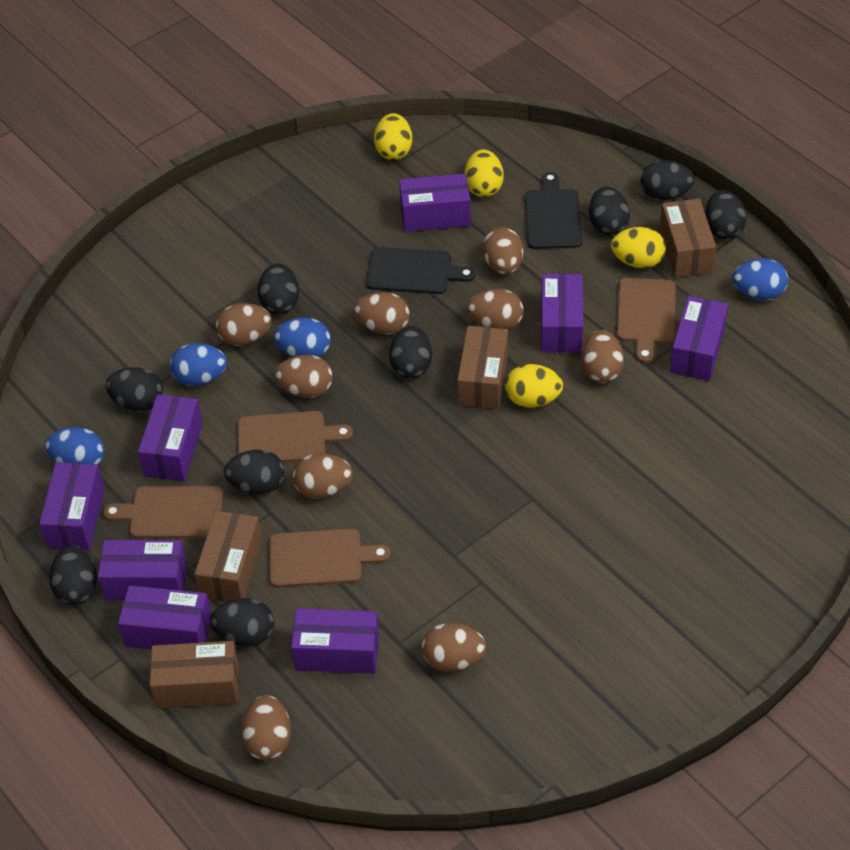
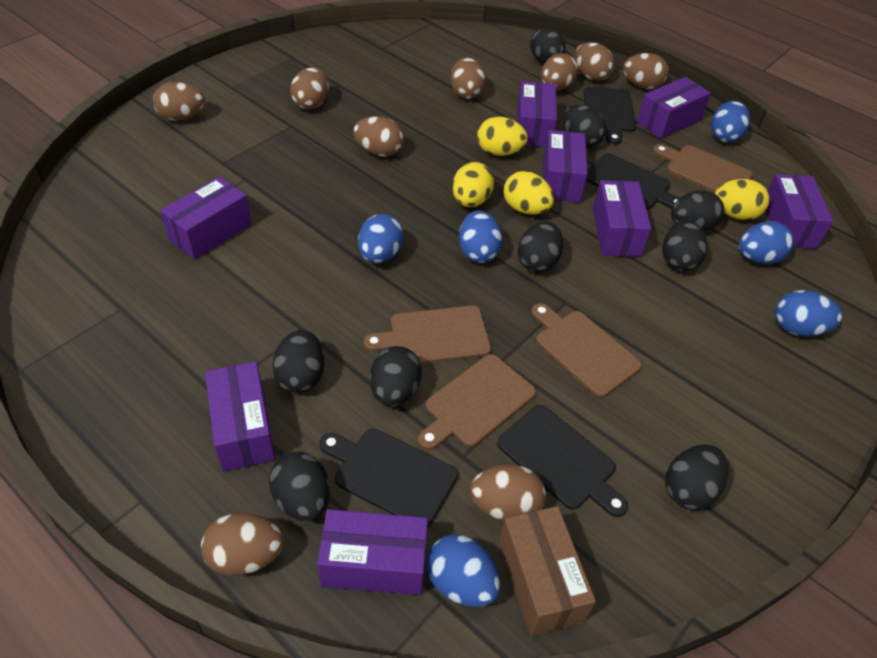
black cutting board: 2 -> 4
blue egg: 4 -> 6
brown box: 4 -> 1

